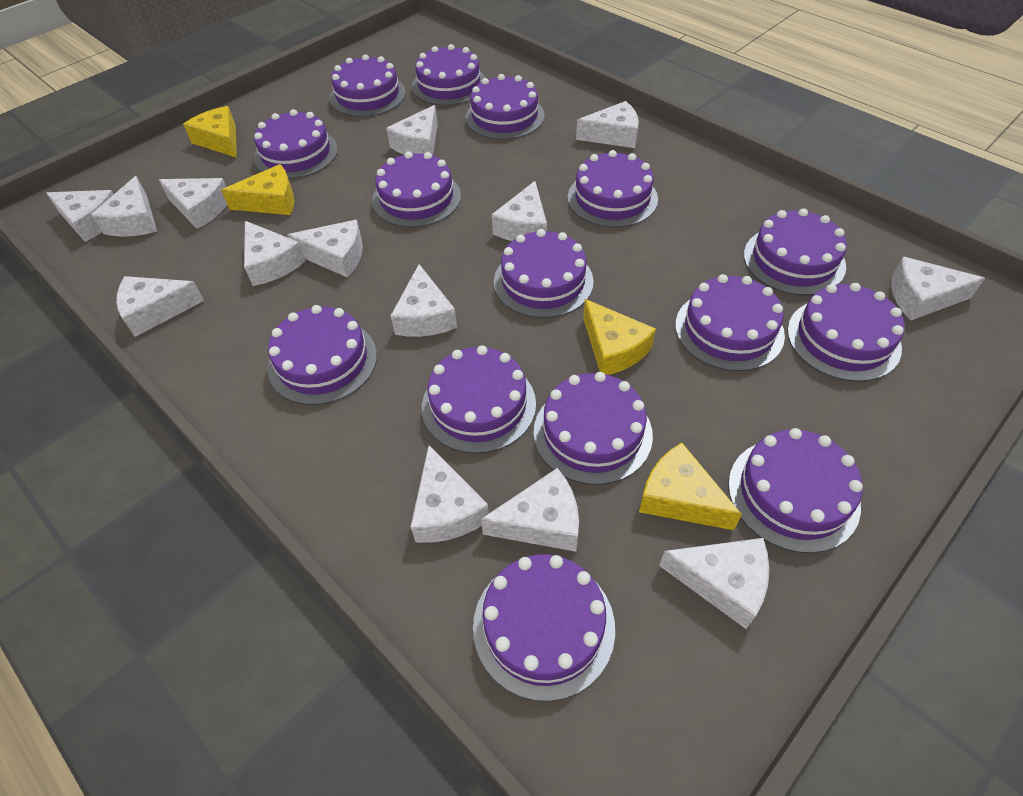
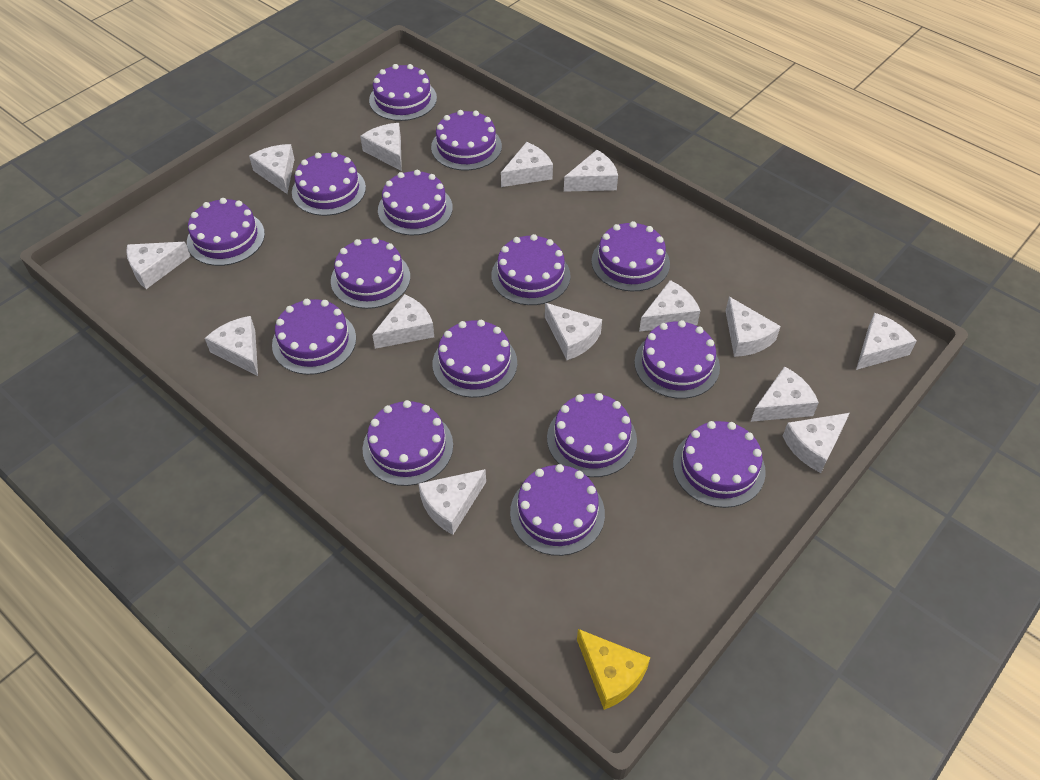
yellow cheese: 4 -> 1

